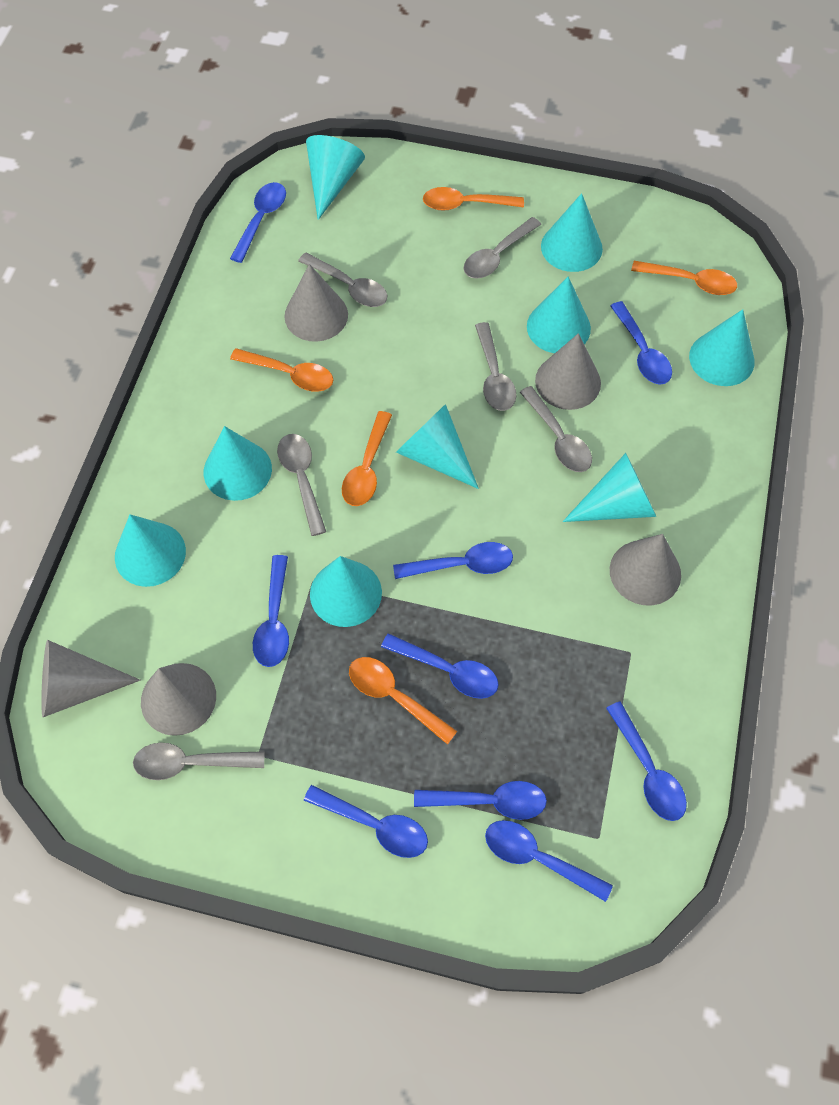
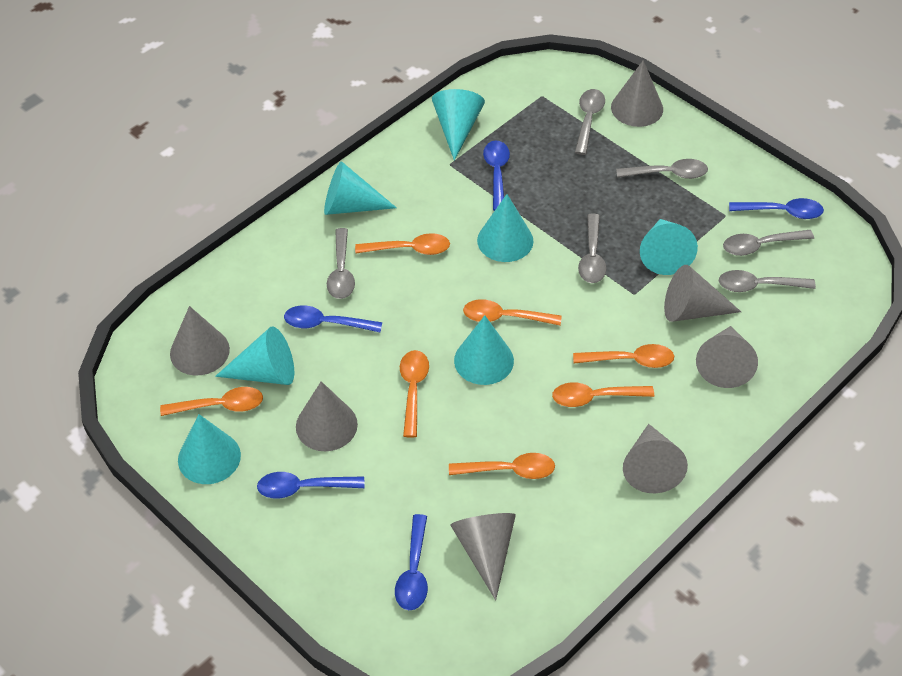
blue spoon: 9 -> 5
grey cone: 5 -> 7
orange spoon: 5 -> 7
turquoise cone: 9 -> 7

